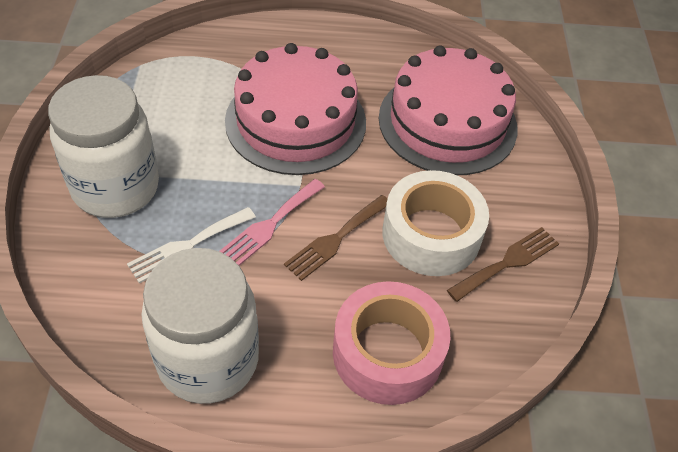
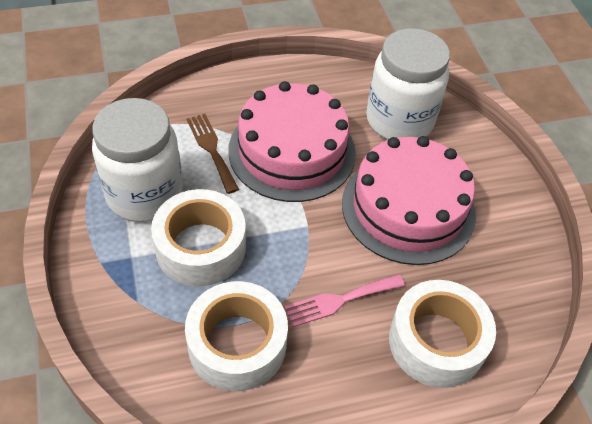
brown fork: 2 -> 1
pink tape: 1 -> 0
white fork: 1 -> 0
white tape: 1 -> 3

